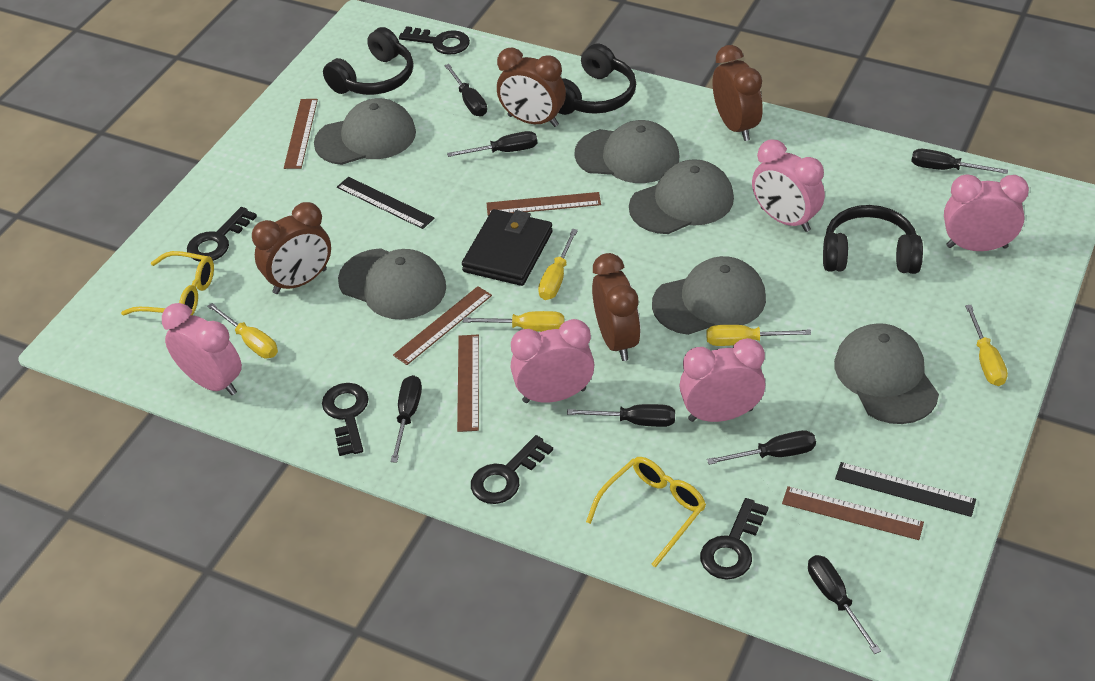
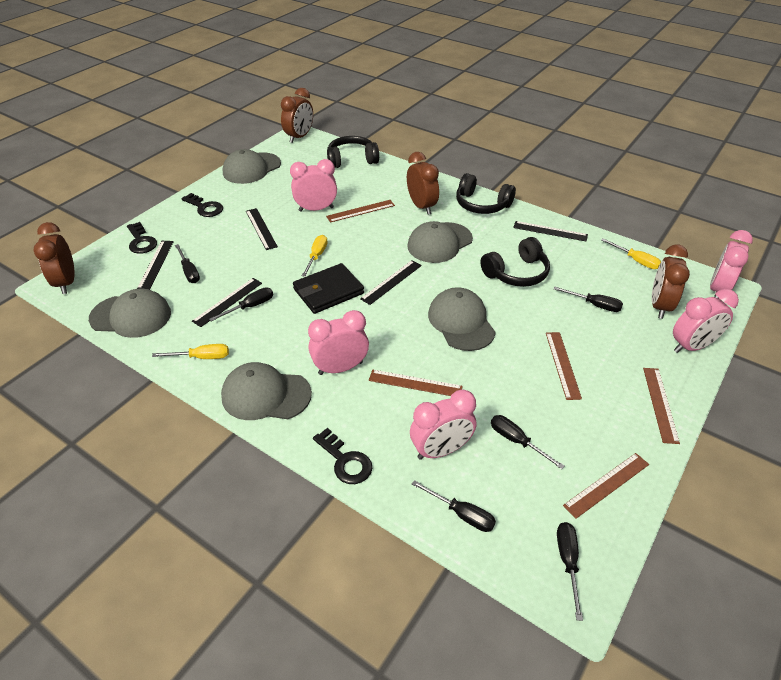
black key: 5 -> 3
black ruler: 2 -> 5
black screwdriver: 7 -> 6
grey cap: 6 -> 5
yellow glasses: 2 -> 0
yellow screwdriver: 5 -> 3

